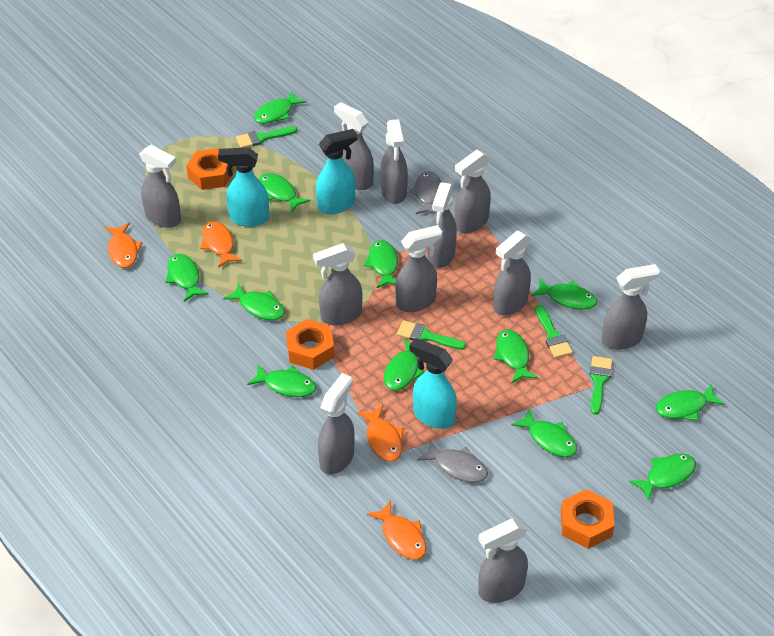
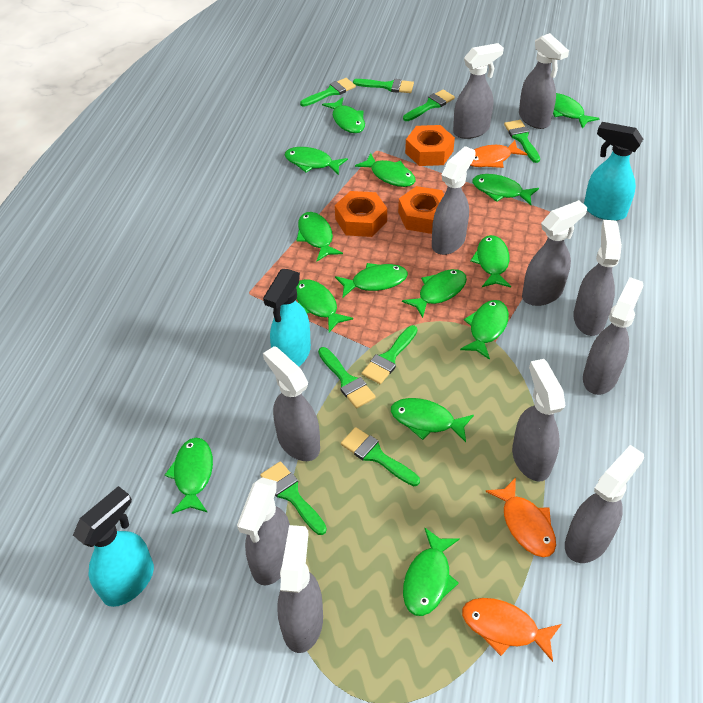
green brush: 4 -> 8
green fish: 12 -> 14
grey fish: 2 -> 0
orange fish: 4 -> 3

